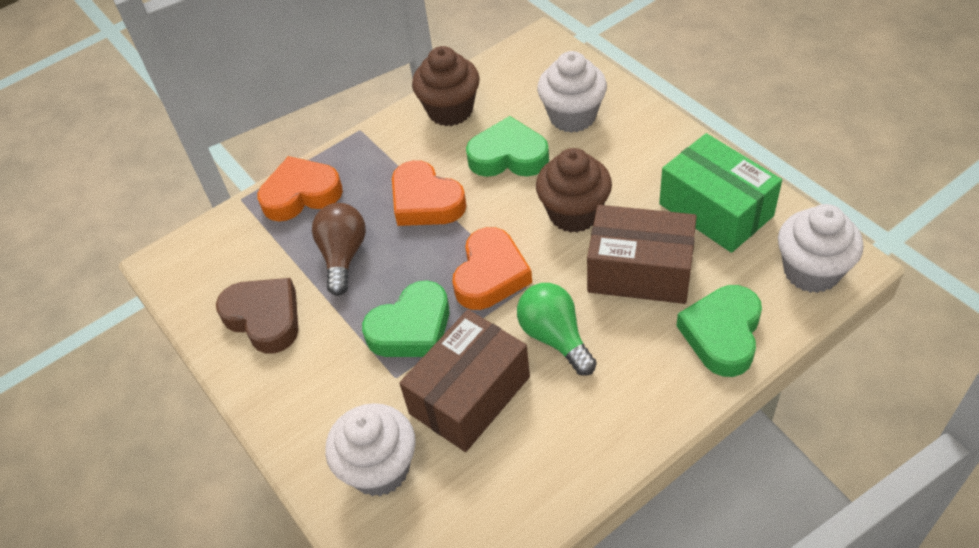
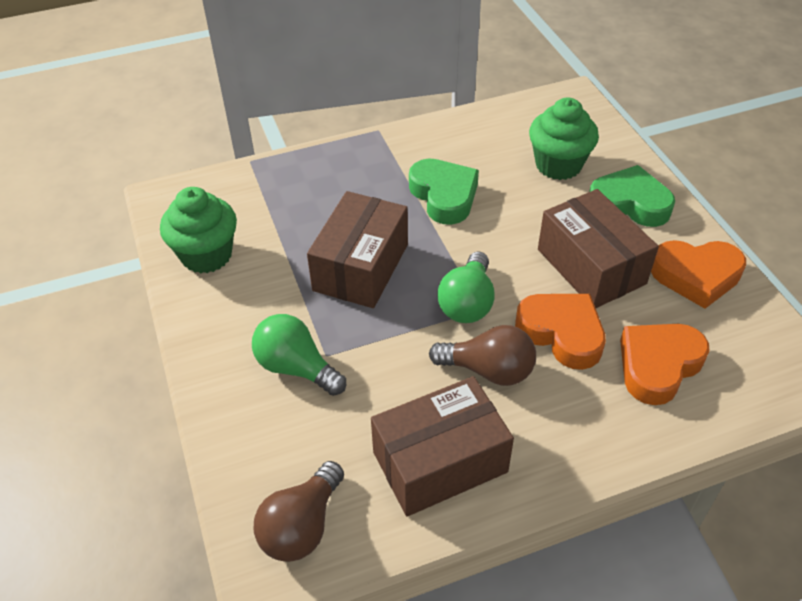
brown box: 2 -> 3
brown cupcake: 2 -> 0
brown heart: 1 -> 0
brown light bulb: 1 -> 2
green box: 1 -> 0
green cupcake: 0 -> 2
green heart: 3 -> 2
green light bulb: 1 -> 2
white cupcake: 3 -> 0

